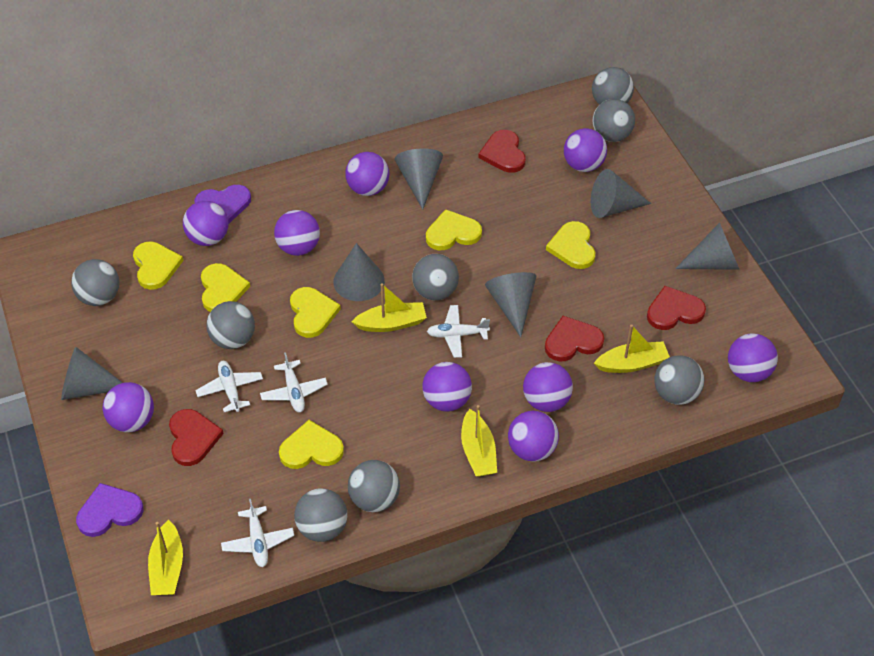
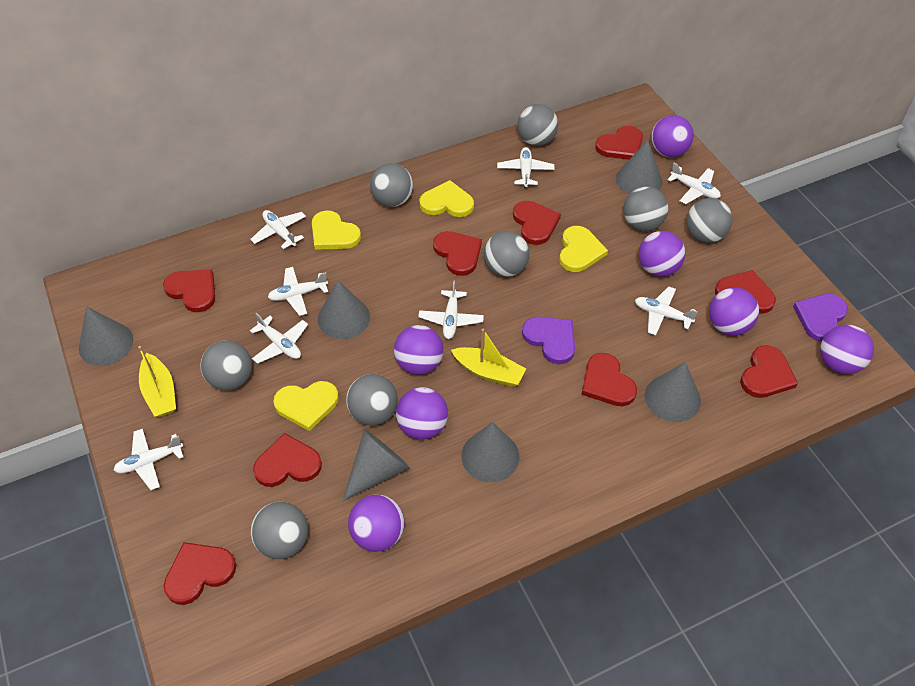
purple ball: 9 -> 7
red heart: 4 -> 9
white plane: 4 -> 8
yellow boat: 4 -> 2
yellow heart: 6 -> 4

